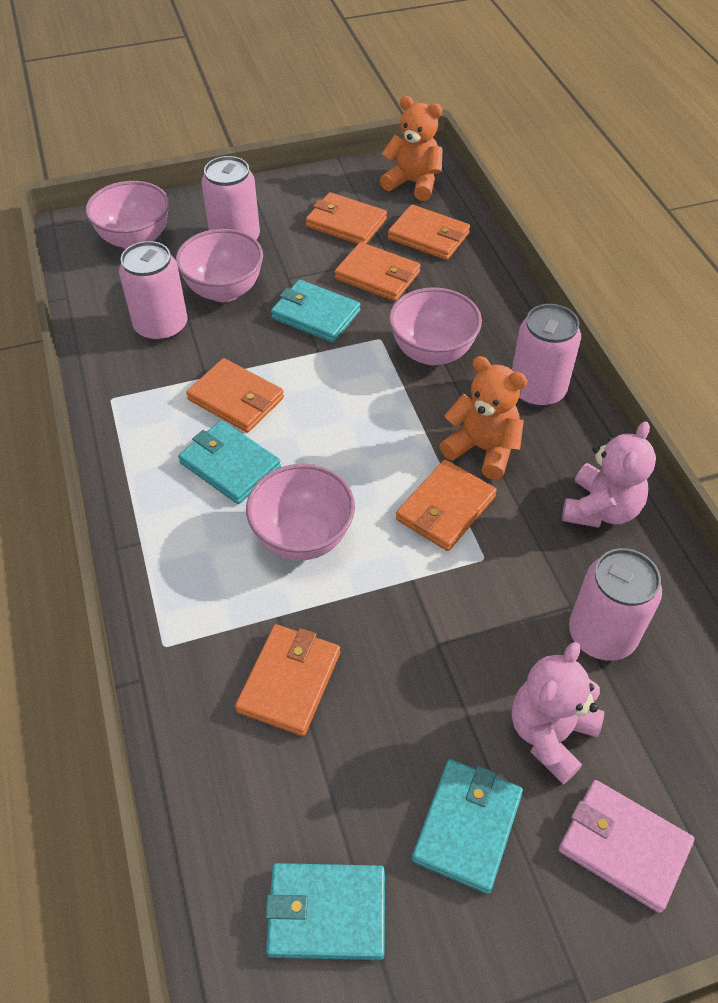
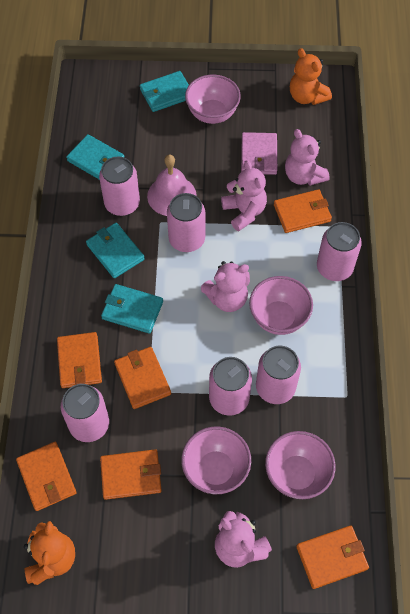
pink bell: 0 -> 1
pink can: 4 -> 6
pink teddy bear: 2 -> 4

